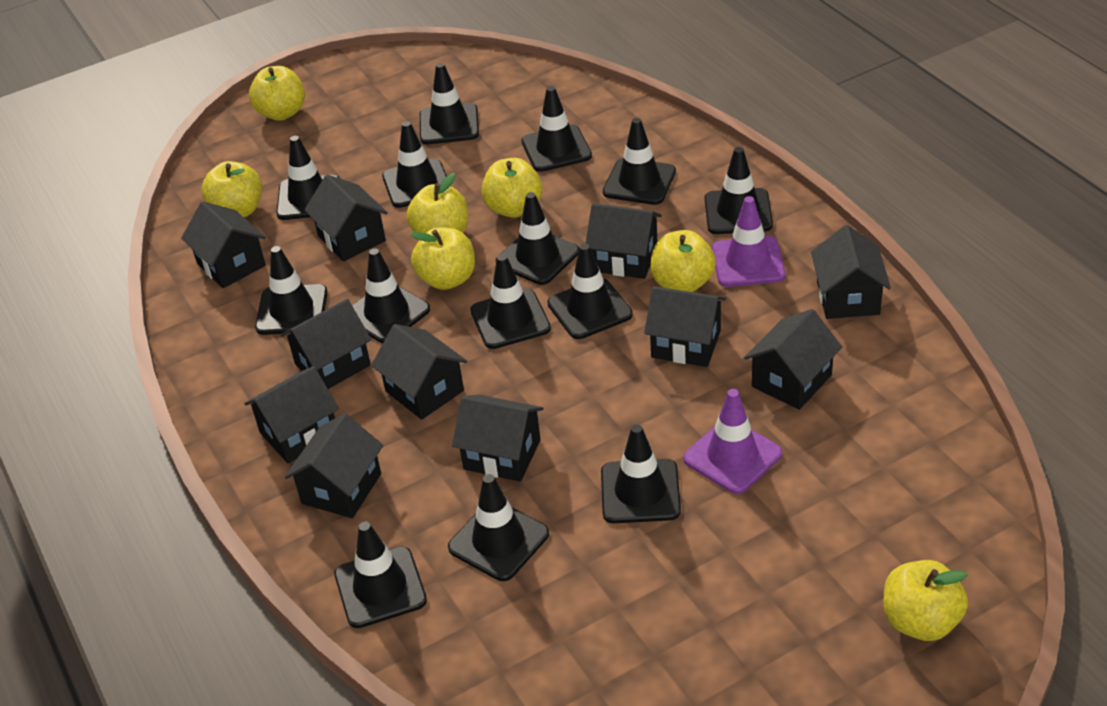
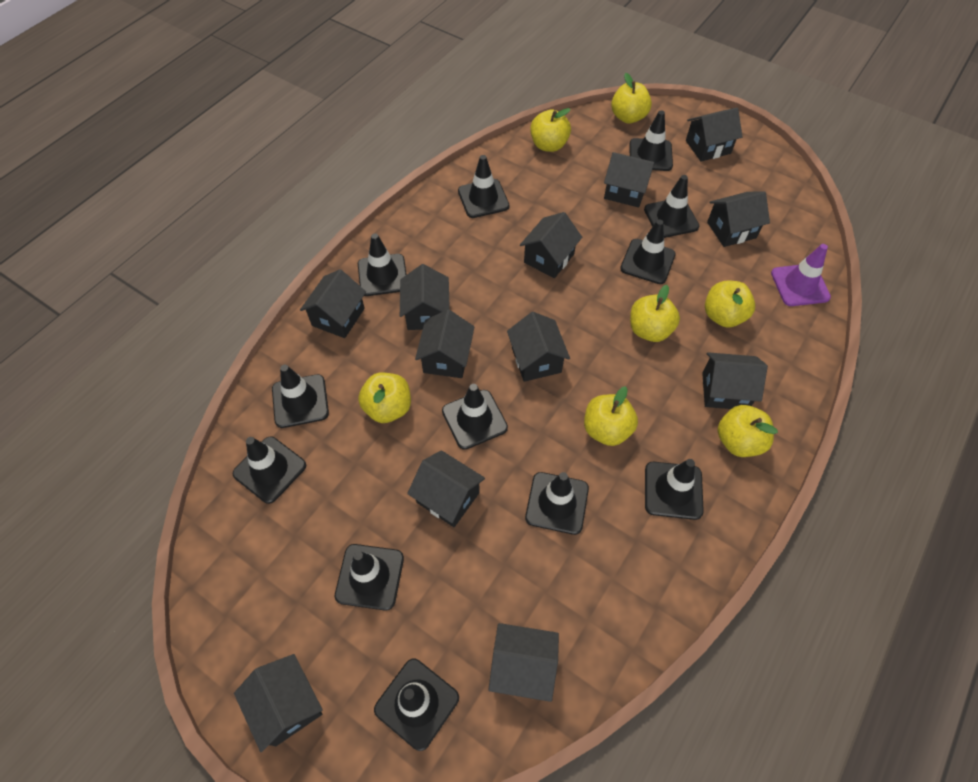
black house: 11 -> 12
black traffic cone: 14 -> 12
purple traffic cone: 2 -> 1

